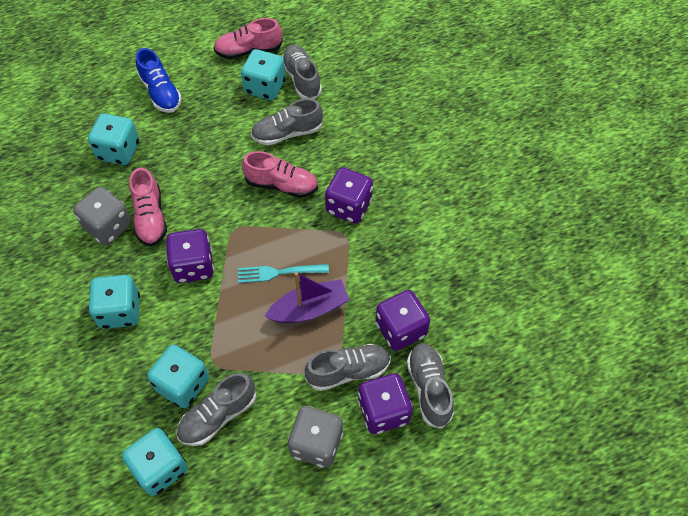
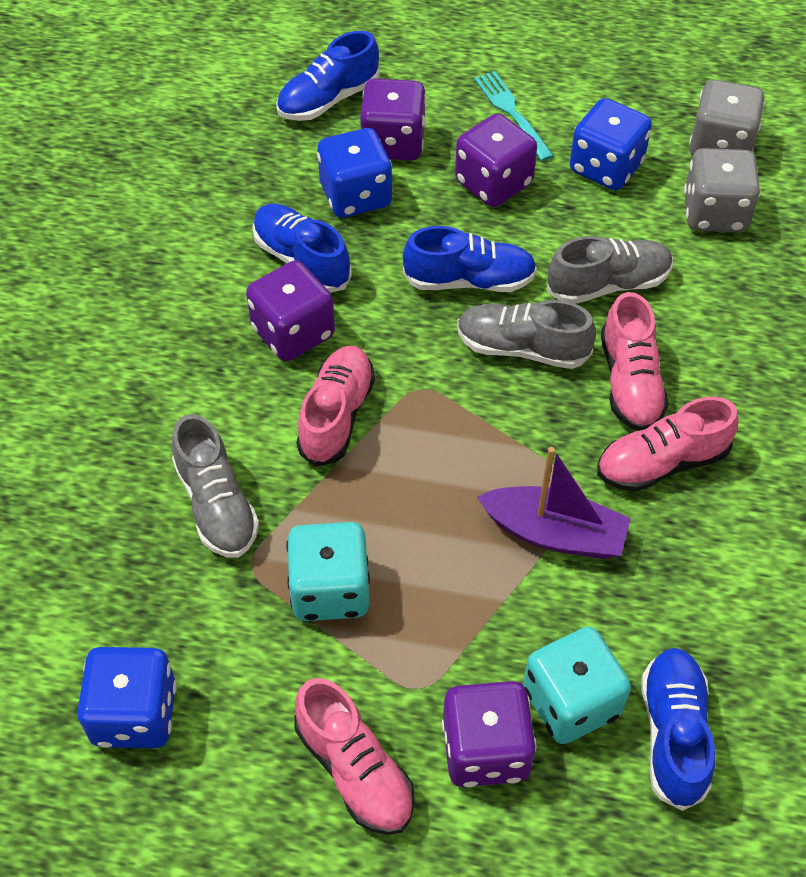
blue dice: 0 -> 3
blue shoe: 1 -> 4
grey shoe: 5 -> 3
pink shoe: 3 -> 4
turquoise dice: 5 -> 2

